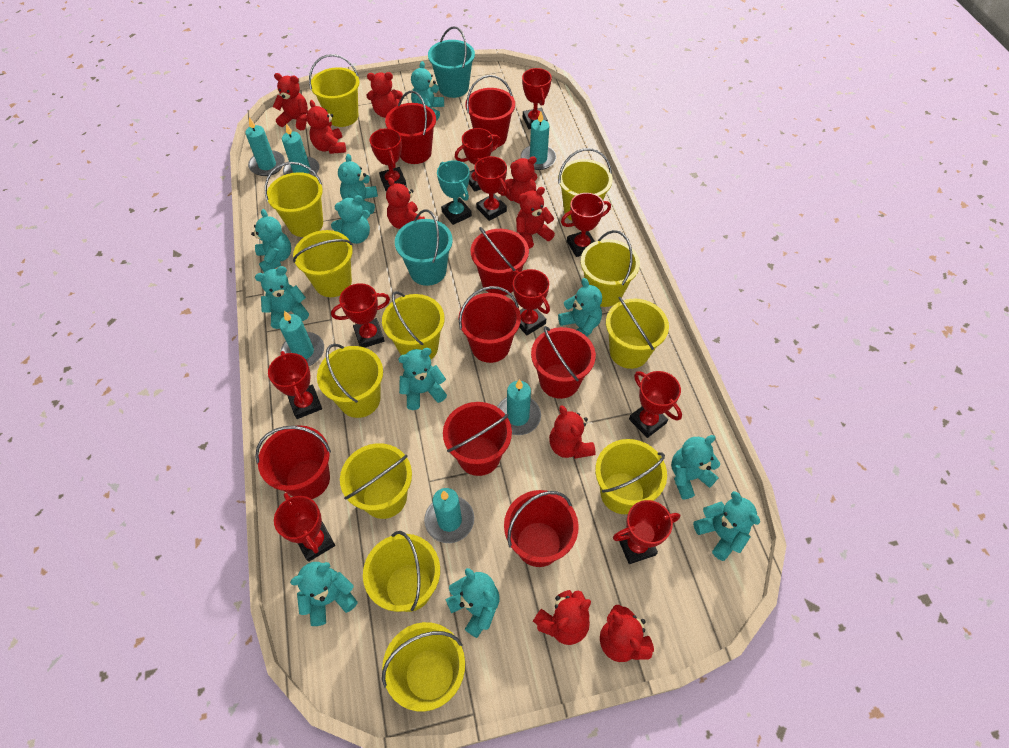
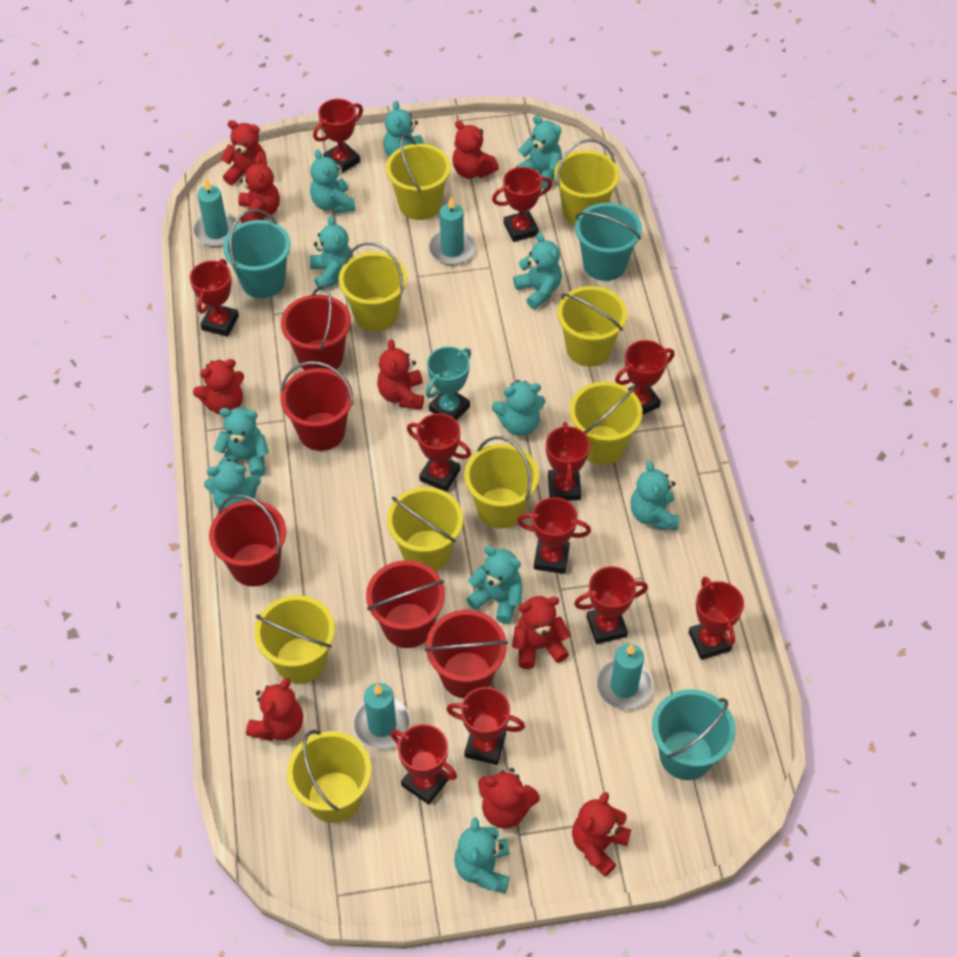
red bucket: 8 -> 5
turquoise bucket: 2 -> 3
turquoise candle: 6 -> 4
yellow bucket: 12 -> 9

